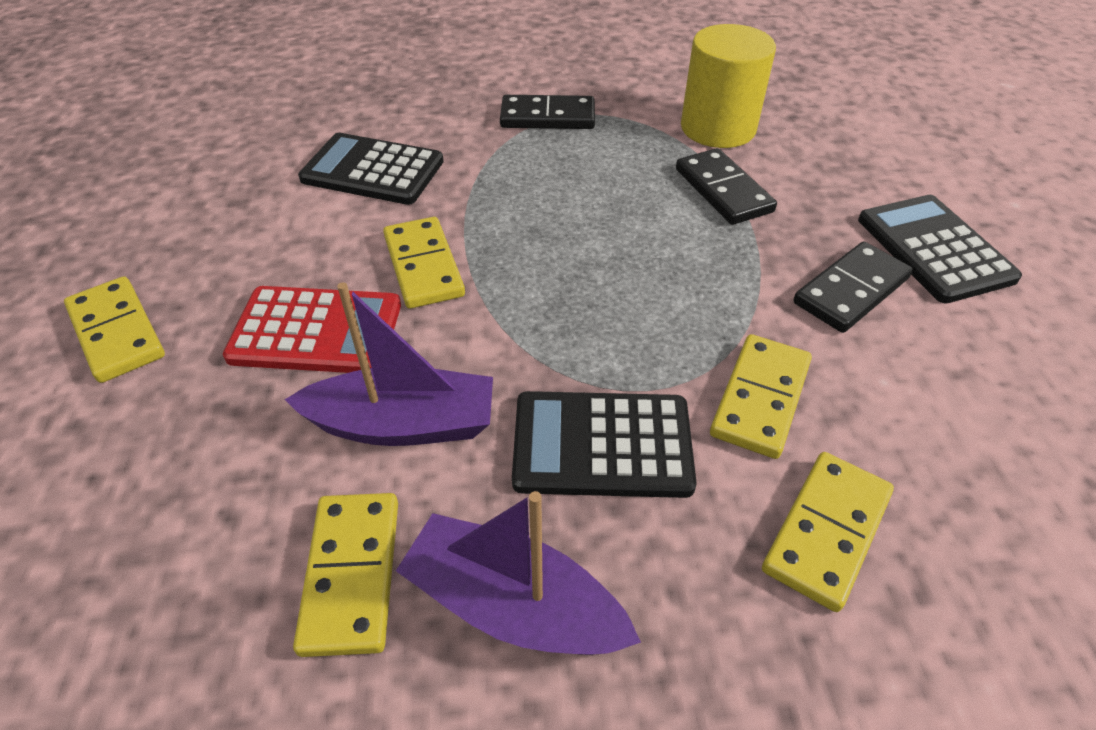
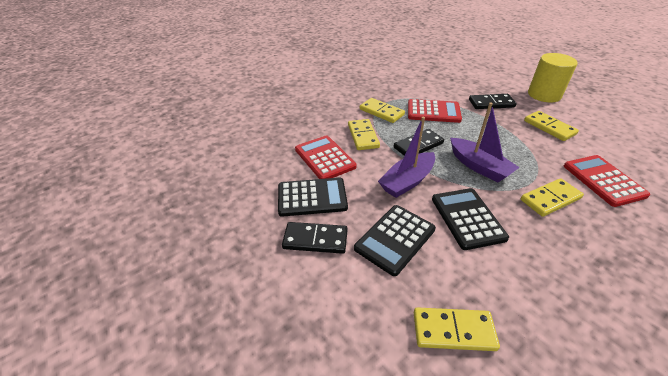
red calculator: 1 -> 3

